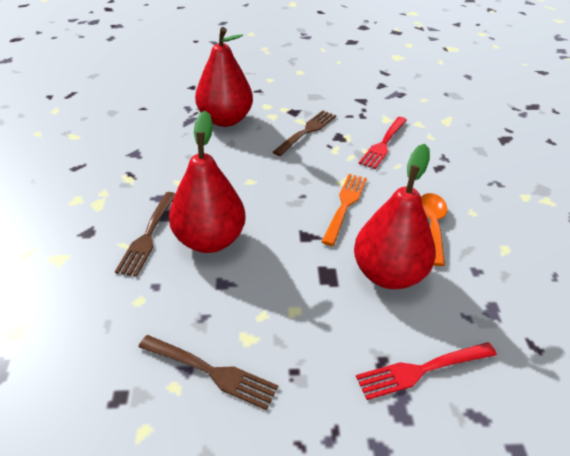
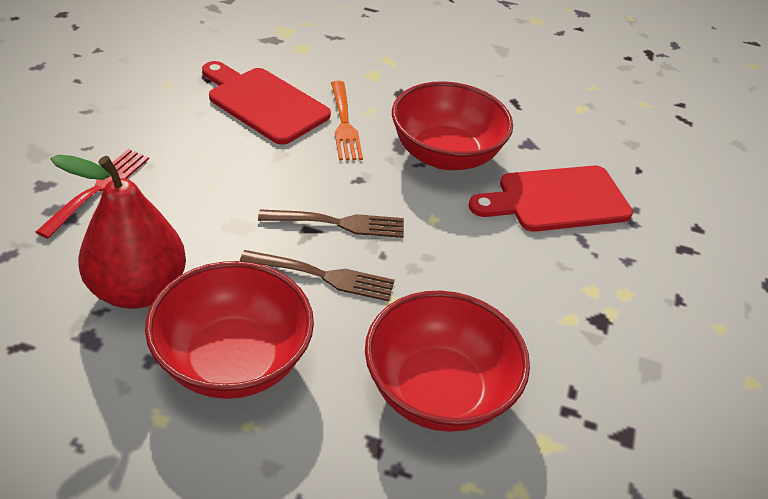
brown fork: 3 -> 2
orange spoon: 1 -> 0
red bowl: 0 -> 3
red cutting board: 0 -> 2
red fork: 2 -> 1
red pear: 3 -> 1

